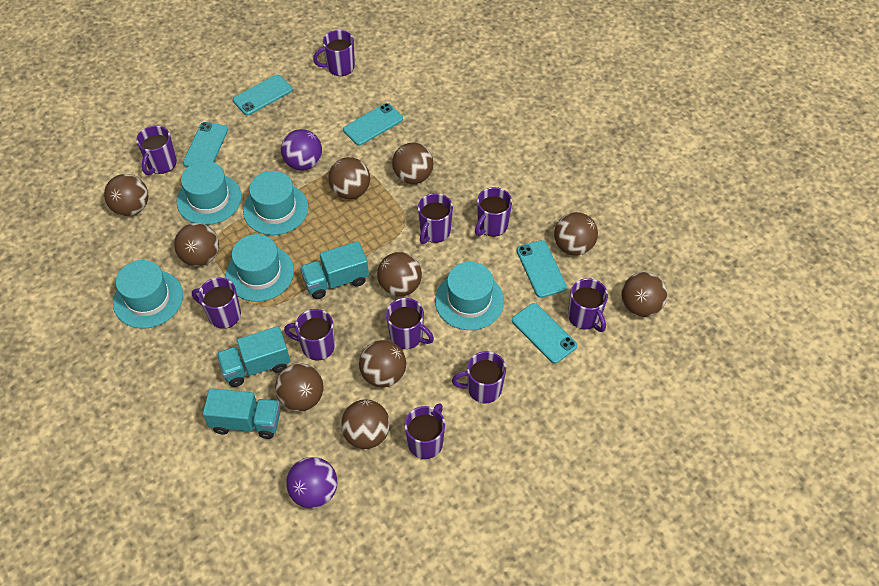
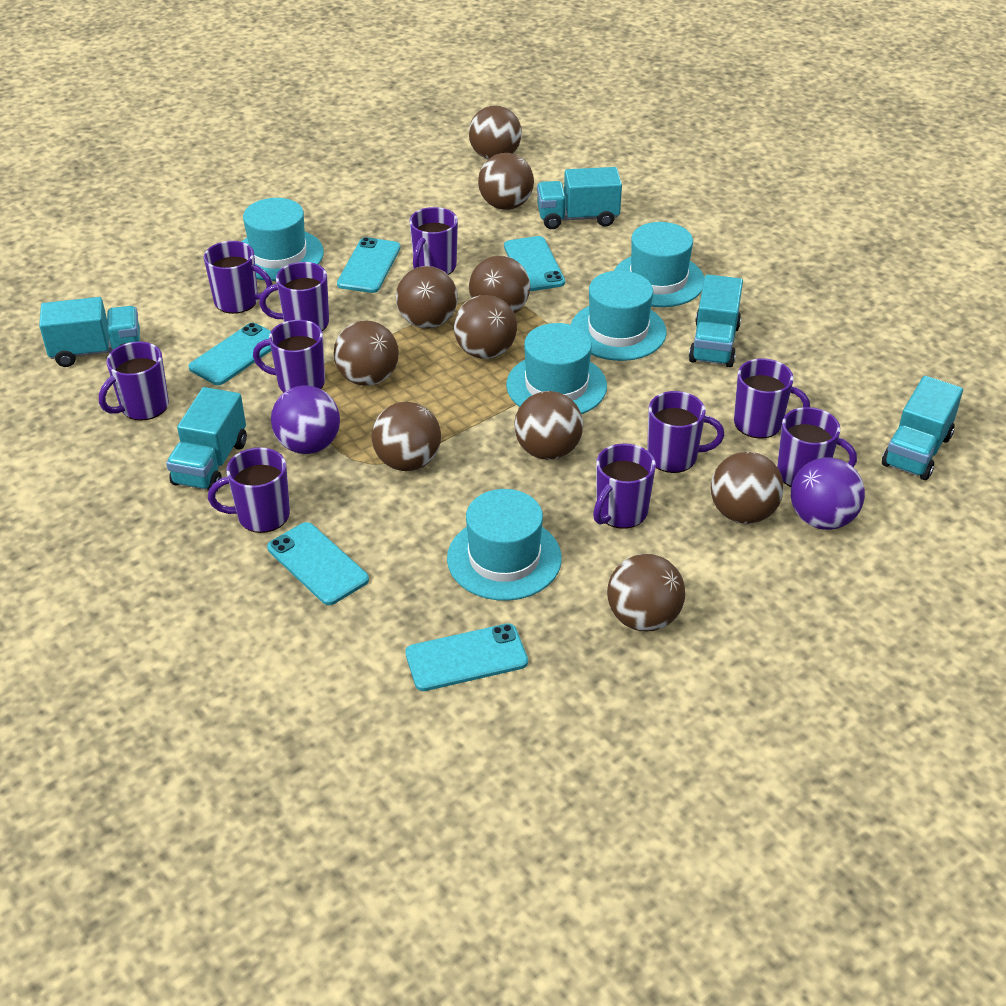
turquoise truck: 3 -> 5

